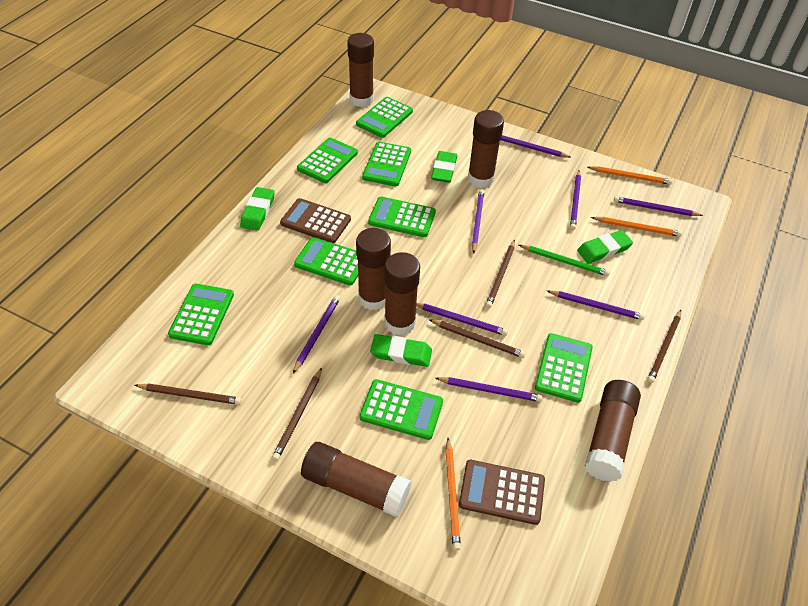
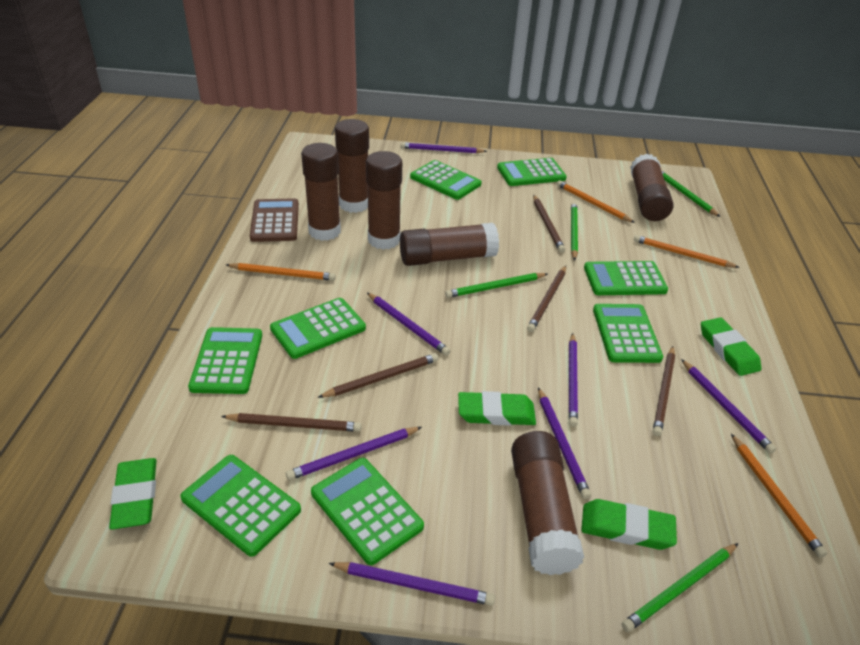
brown calculator: 2 -> 1
green pencil: 1 -> 4
orange pencil: 3 -> 4
purple pencil: 8 -> 7

